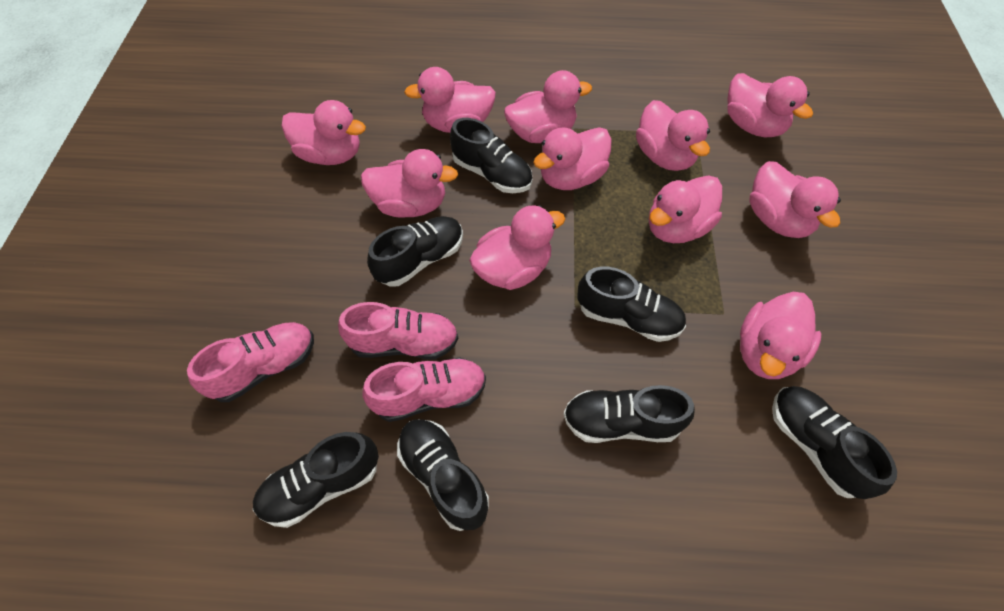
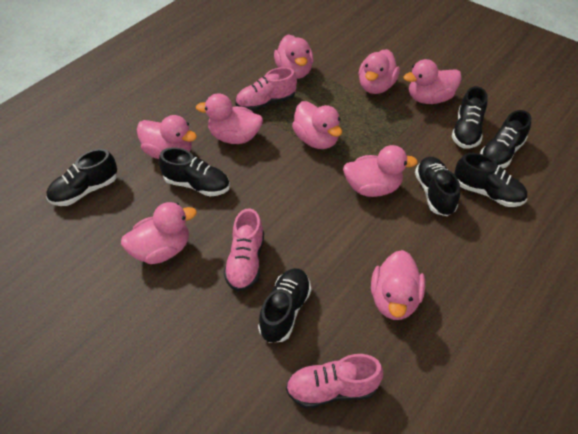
pink duck: 11 -> 9

